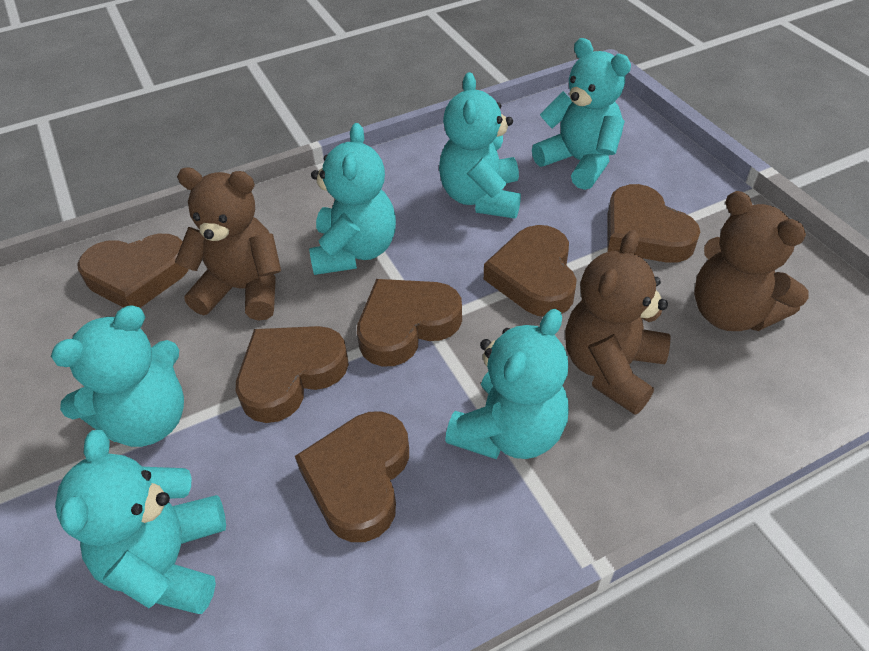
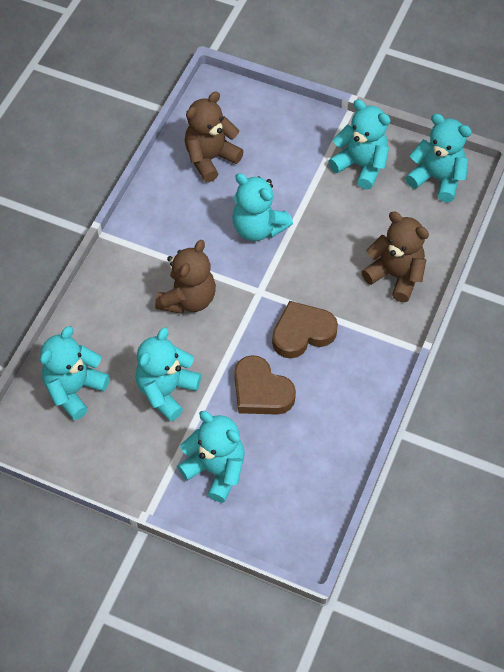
brown heart: 6 -> 2

